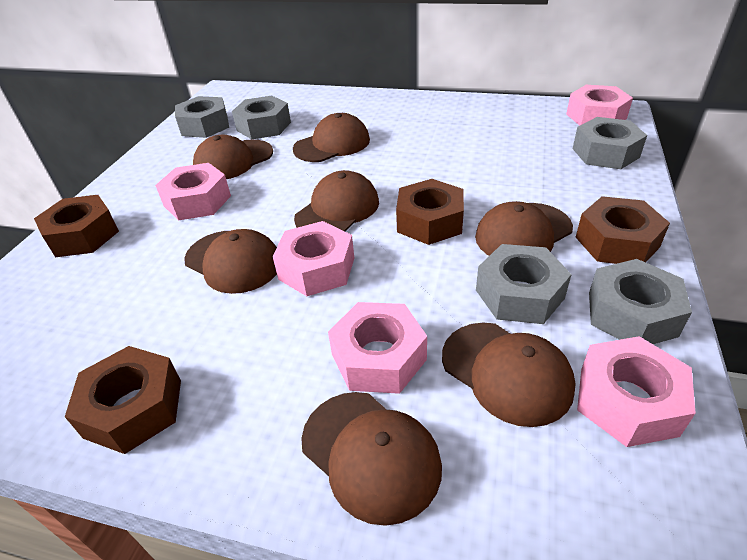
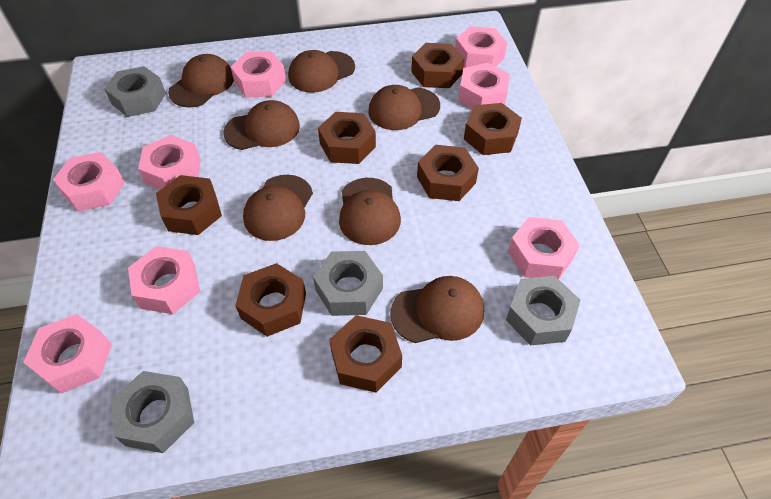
brown nut: 4 -> 7
grey nut: 5 -> 4
pink nut: 5 -> 8

